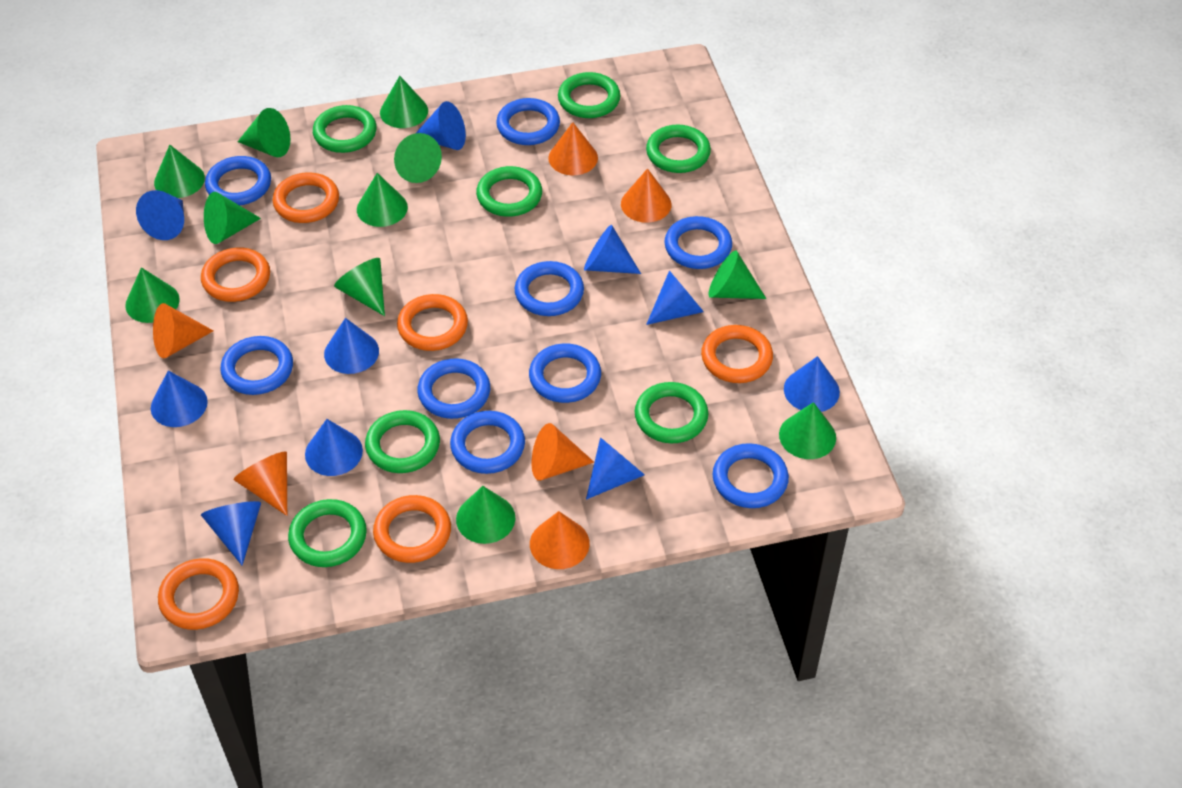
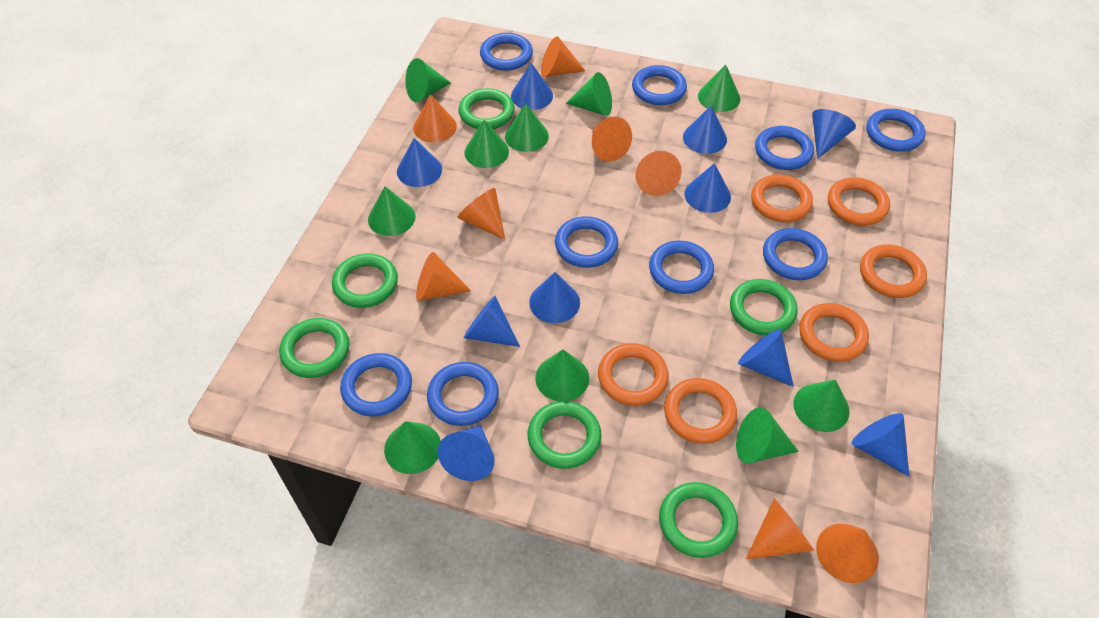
green cone: 11 -> 10
green ring: 7 -> 6
orange cone: 6 -> 8

